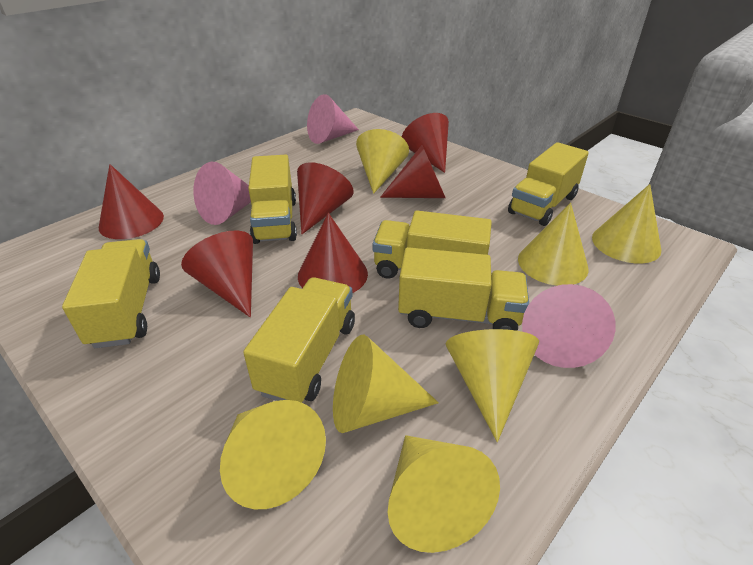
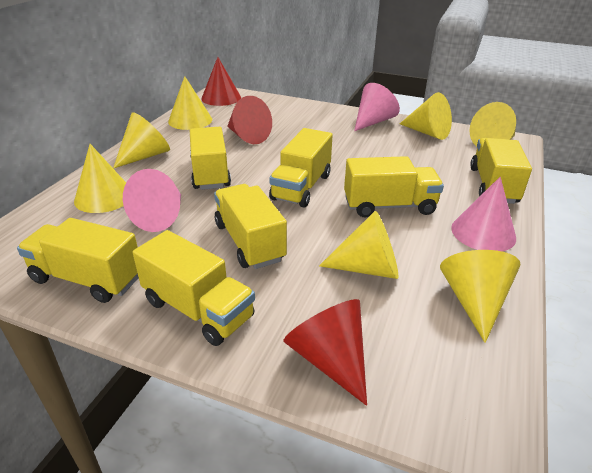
red cone: 6 -> 3
yellow truck: 6 -> 7

